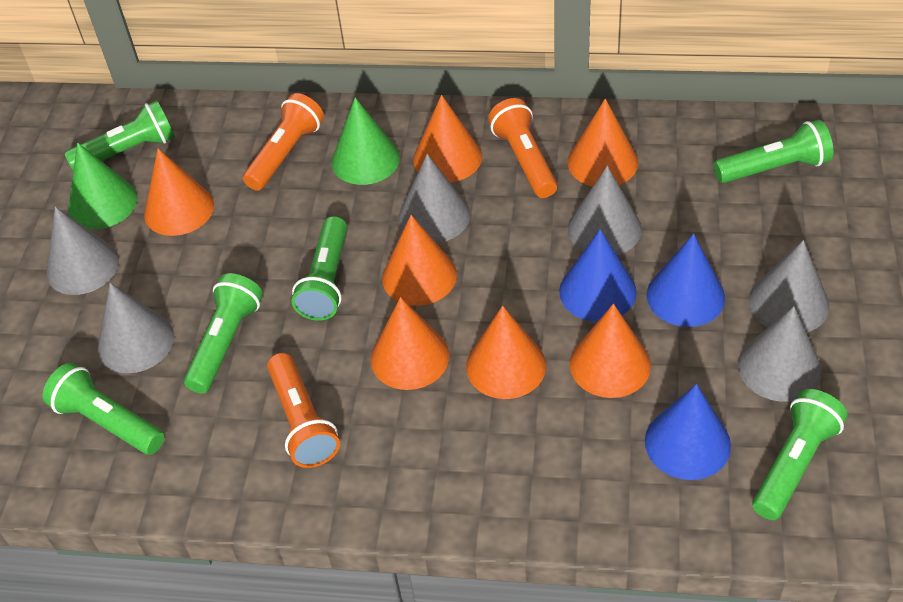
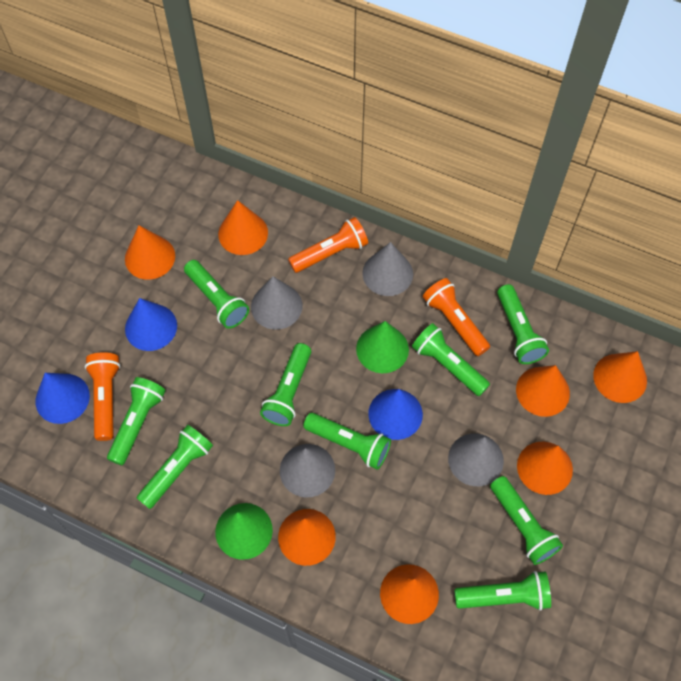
green flashlight: 6 -> 9
grey cone: 6 -> 4

